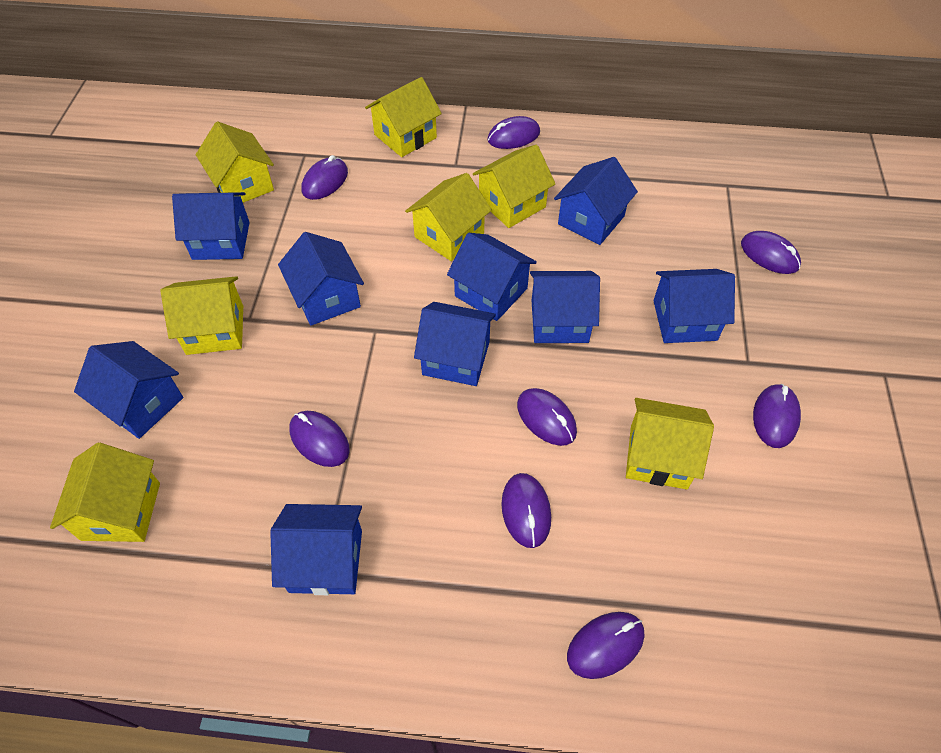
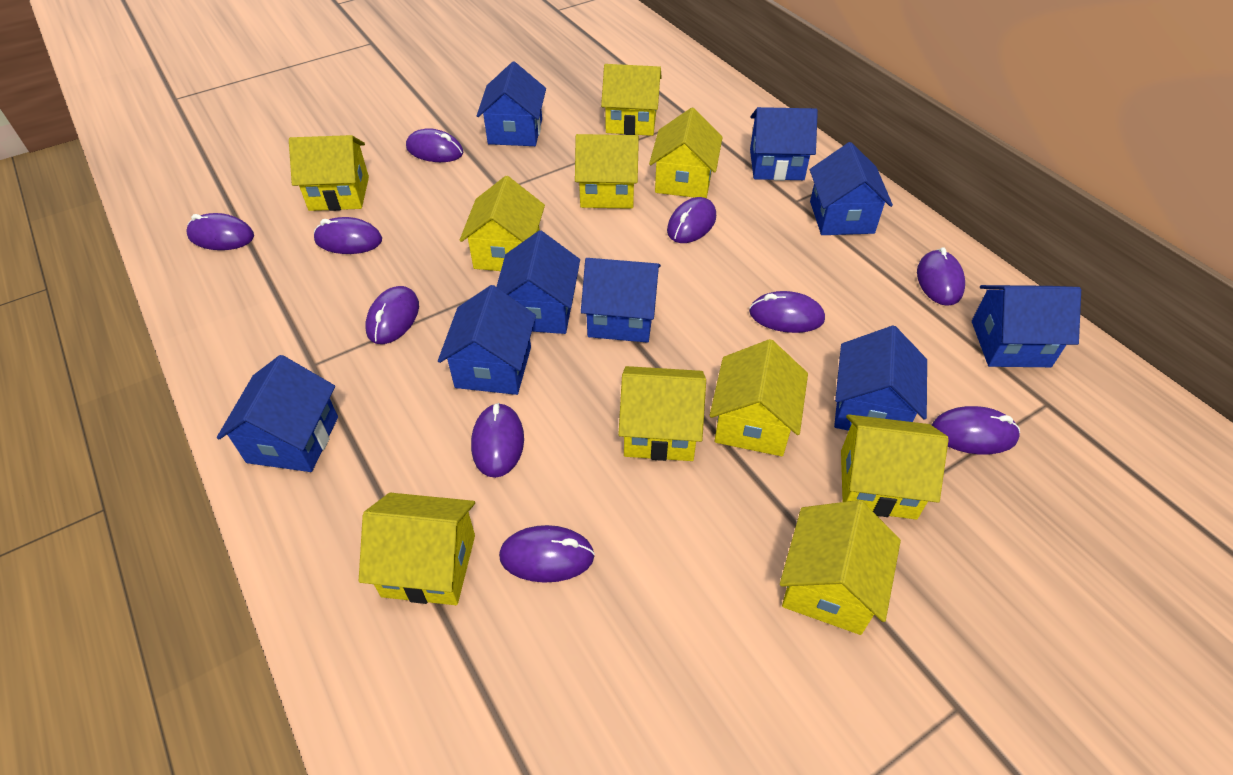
purple mouse: 8 -> 10
yellow house: 7 -> 10

